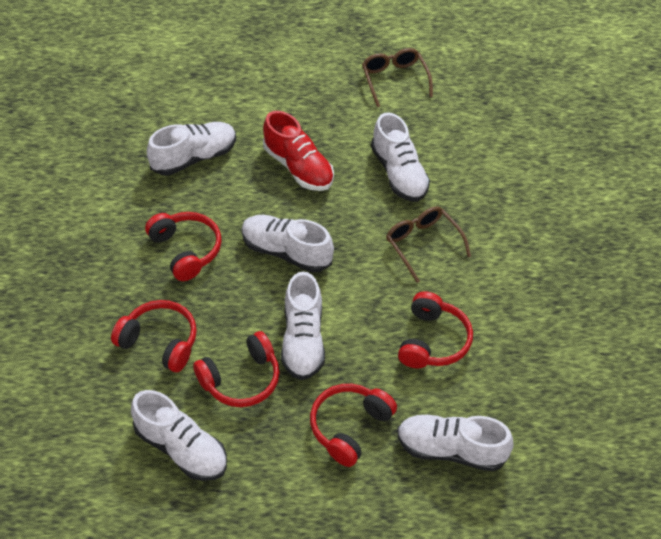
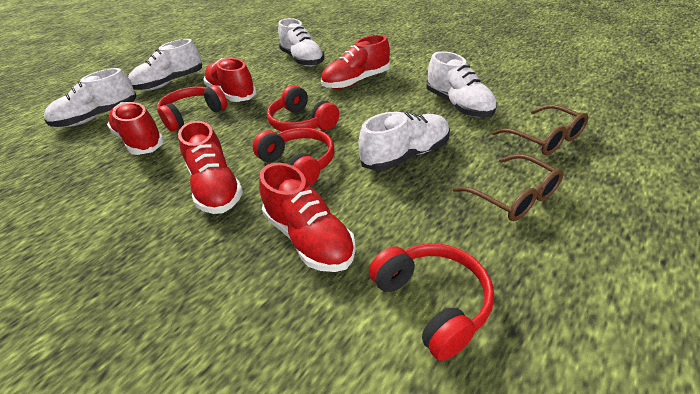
red headphones: 5 -> 4
red shoe: 1 -> 5
white shoe: 6 -> 5

